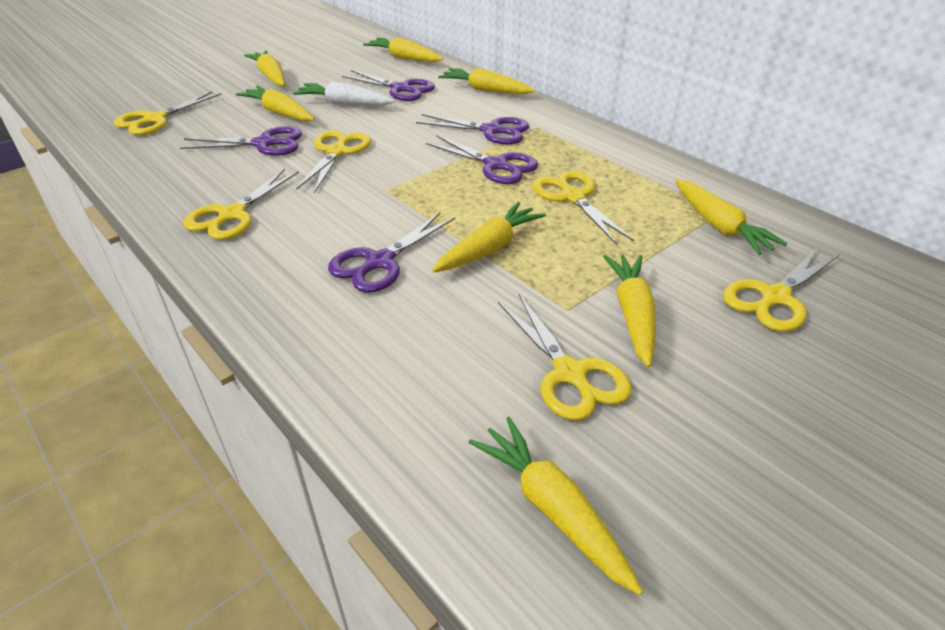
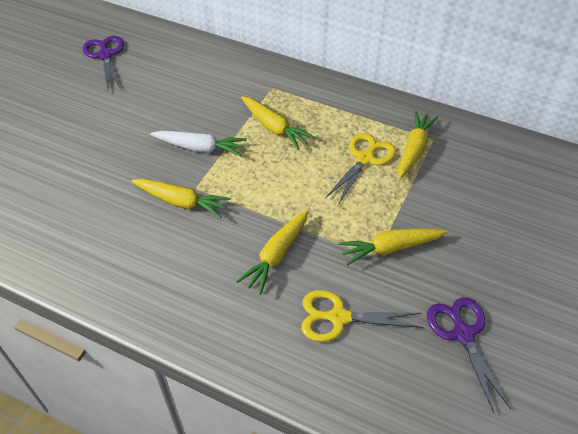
purple scissors: 5 -> 2
yellow carrot: 8 -> 5
yellow scissors: 6 -> 2

